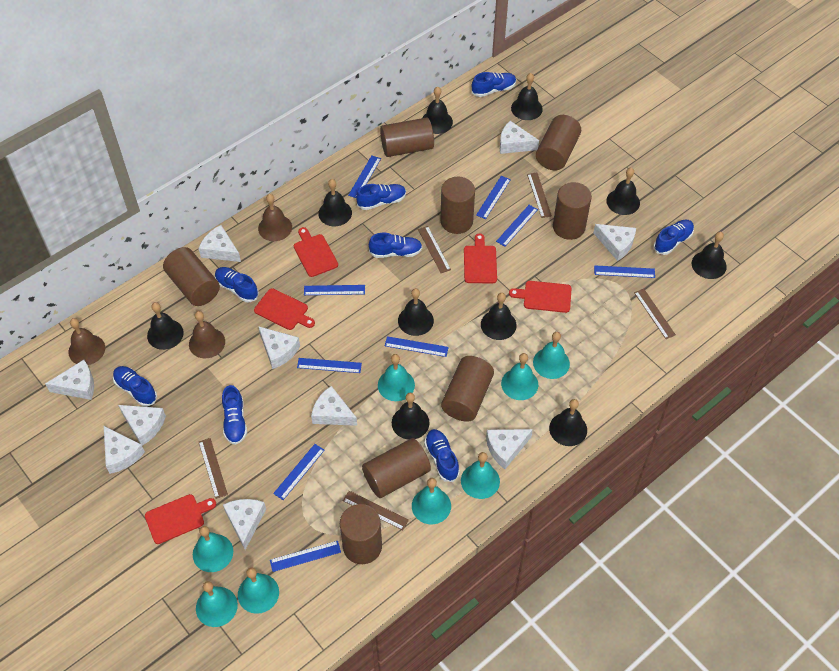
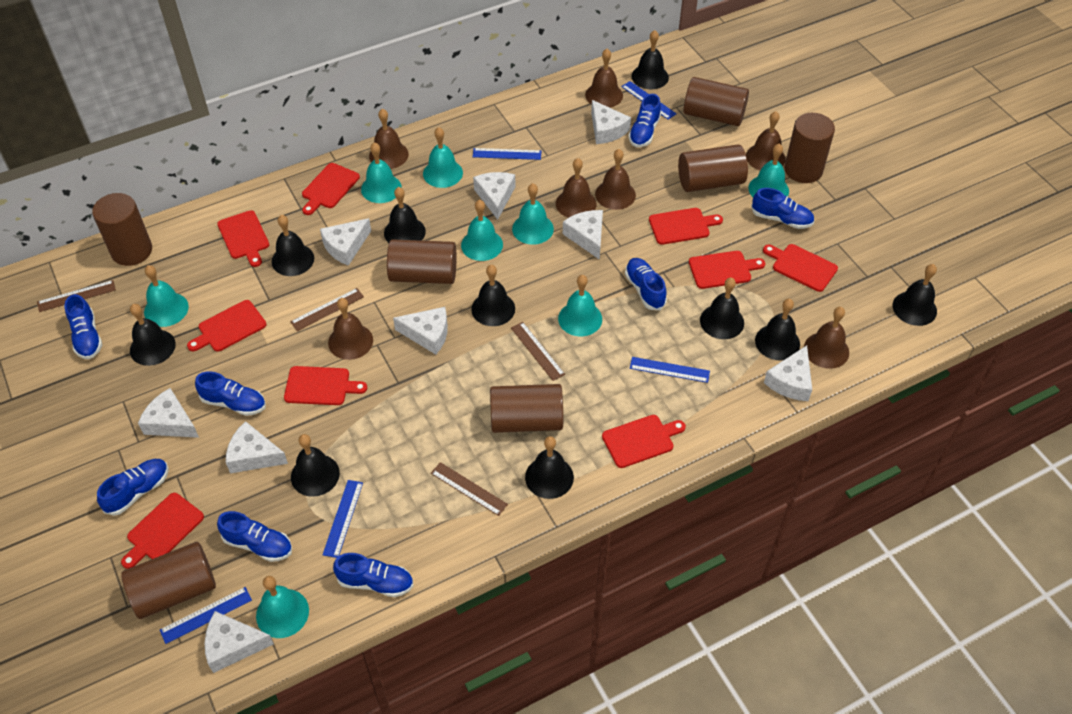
blue ruler: 9 -> 5
brown bell: 3 -> 7
brown cylinder: 8 -> 7
brown ruler: 5 -> 4
red cutting board: 5 -> 9
white cheese: 10 -> 9

